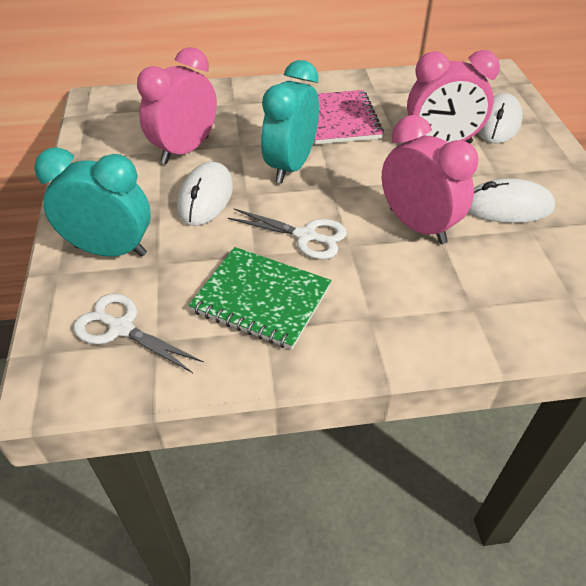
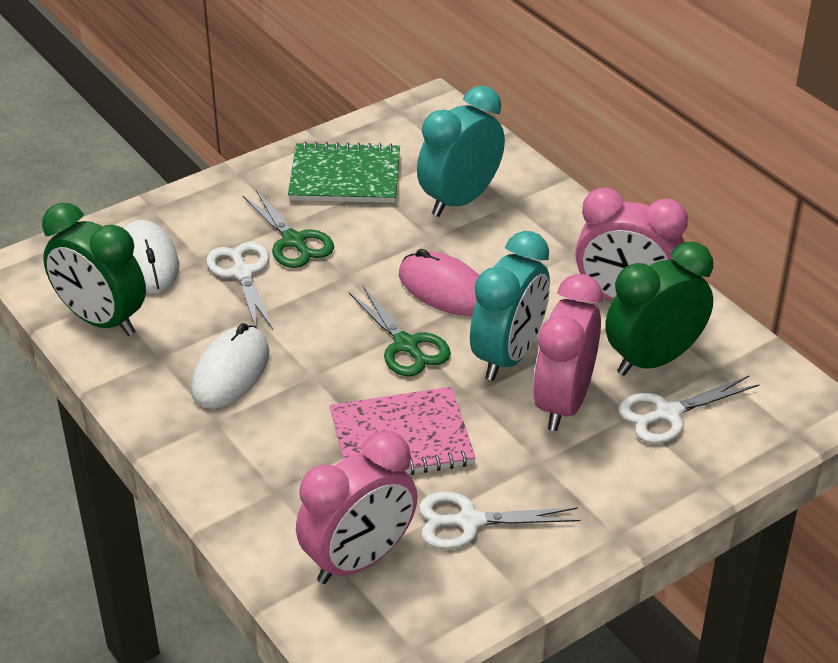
green clock: 0 -> 2
green scissors: 0 -> 2
pink mouse: 0 -> 1
white mouse: 3 -> 2
white scissors: 2 -> 3

